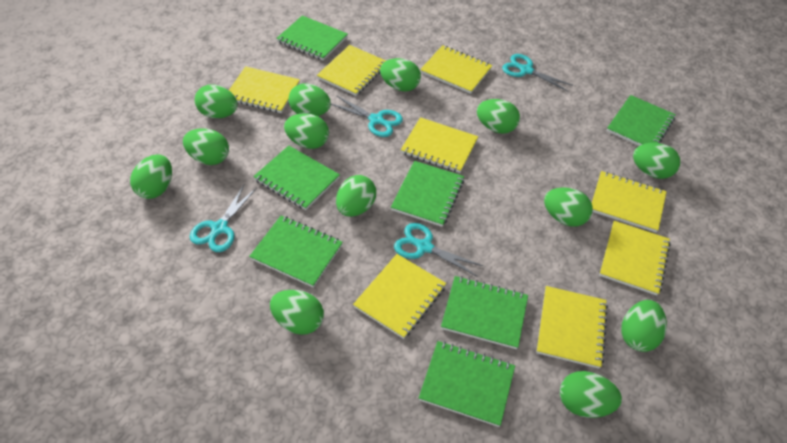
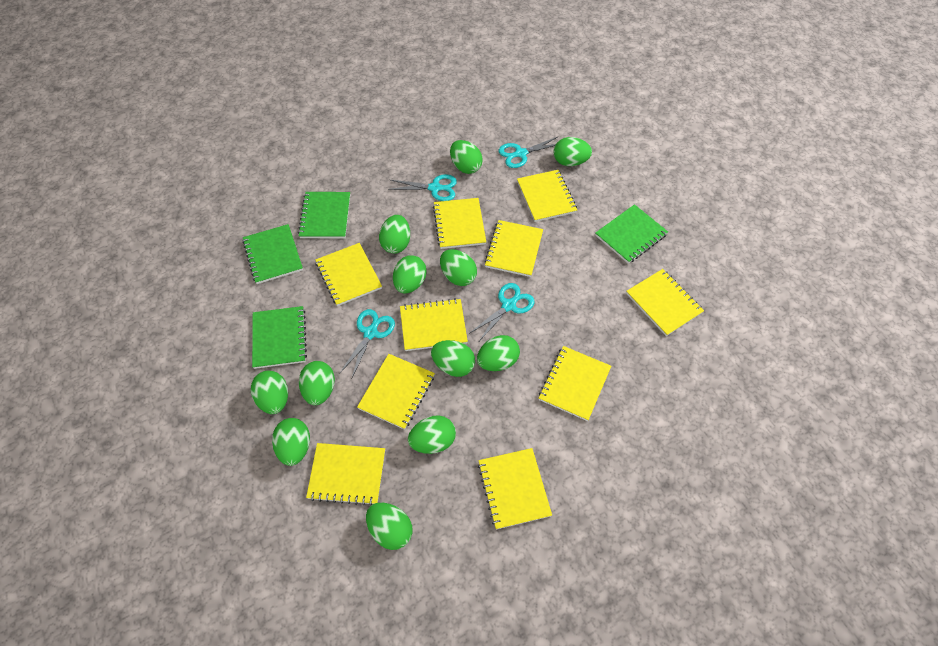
green egg: 13 -> 12
green notebook: 7 -> 4
yellow notebook: 8 -> 10

